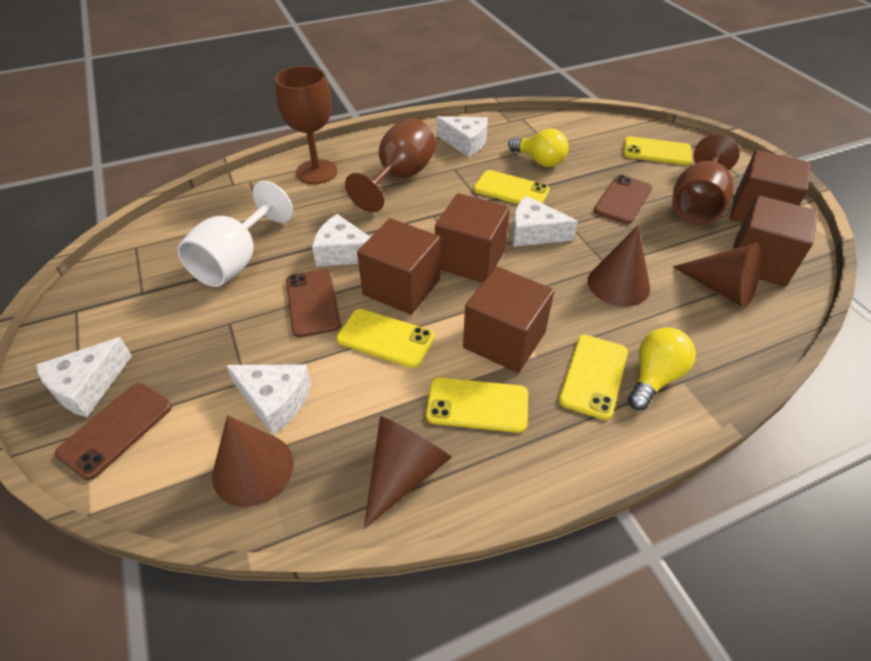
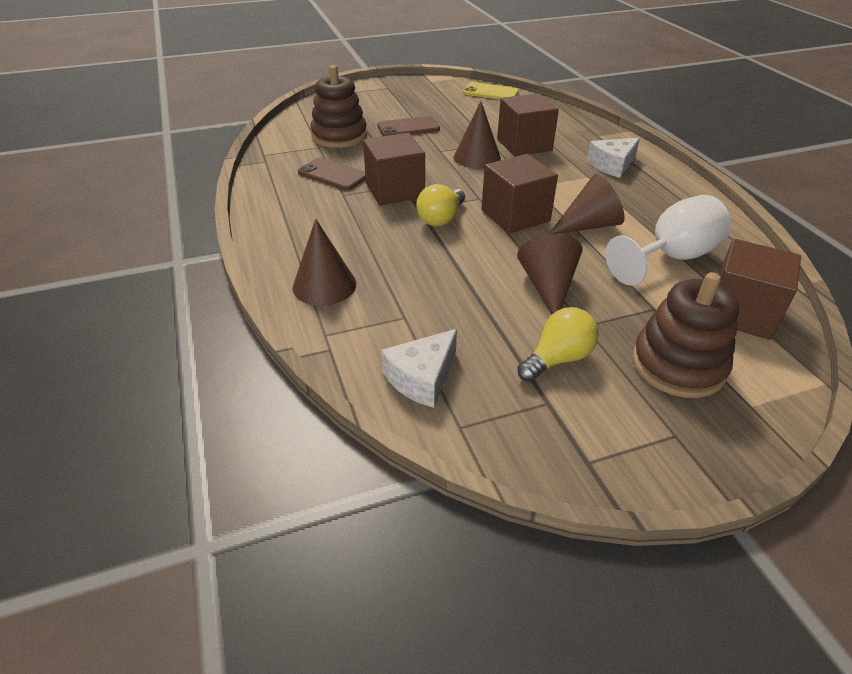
brown cube: 5 -> 4
brown goblet: 3 -> 0
brown phone: 3 -> 2
brown stacking toy: 0 -> 2
white cheese: 5 -> 2
yellow phone: 5 -> 1

